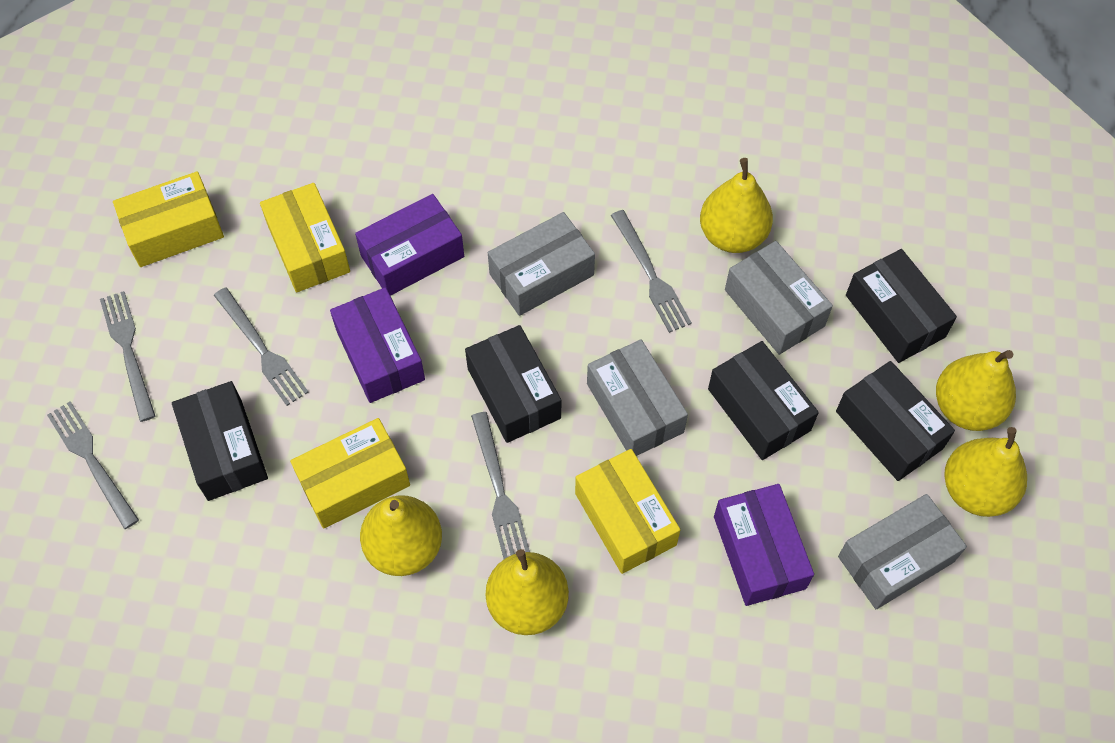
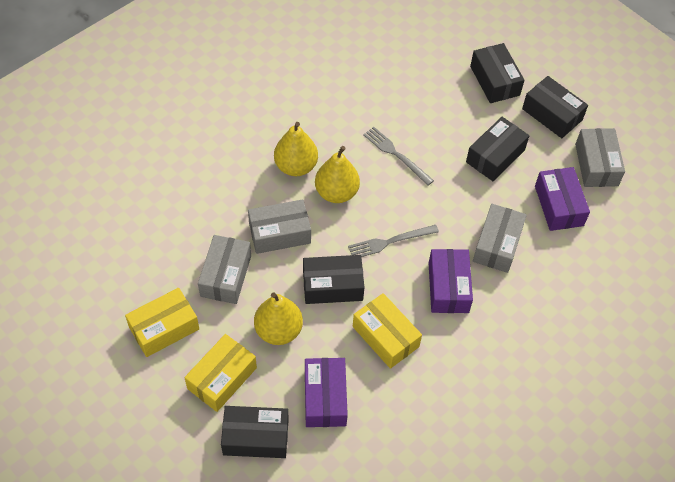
grey fork: 5 -> 2
yellow box: 4 -> 3
yellow pear: 5 -> 3

